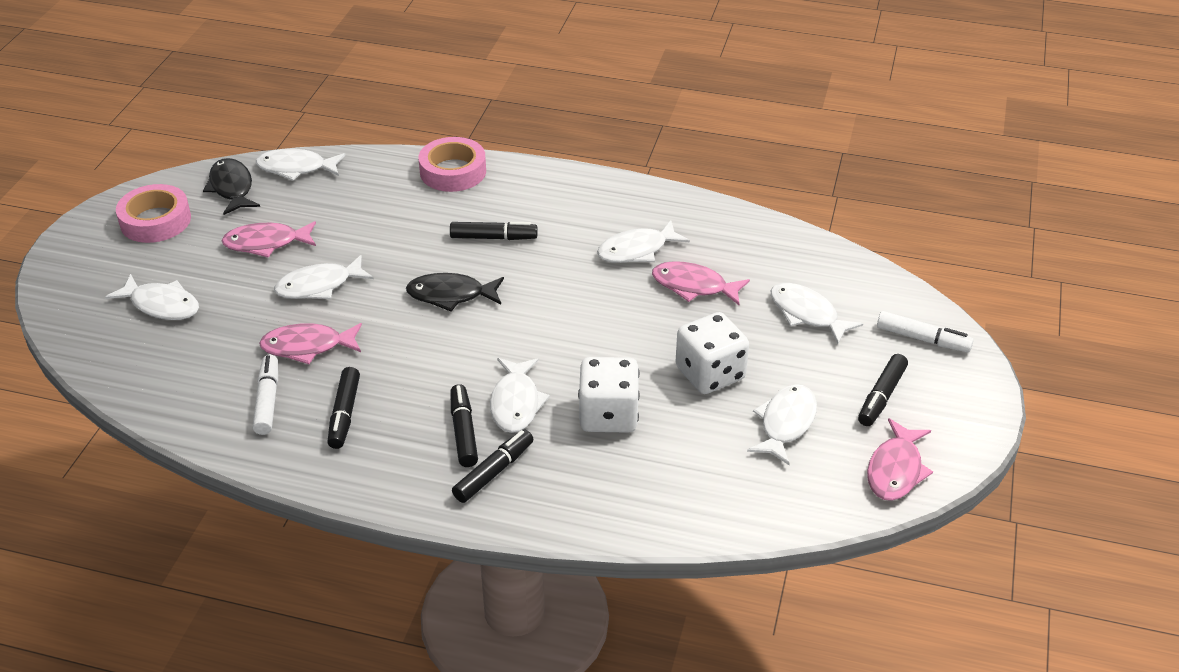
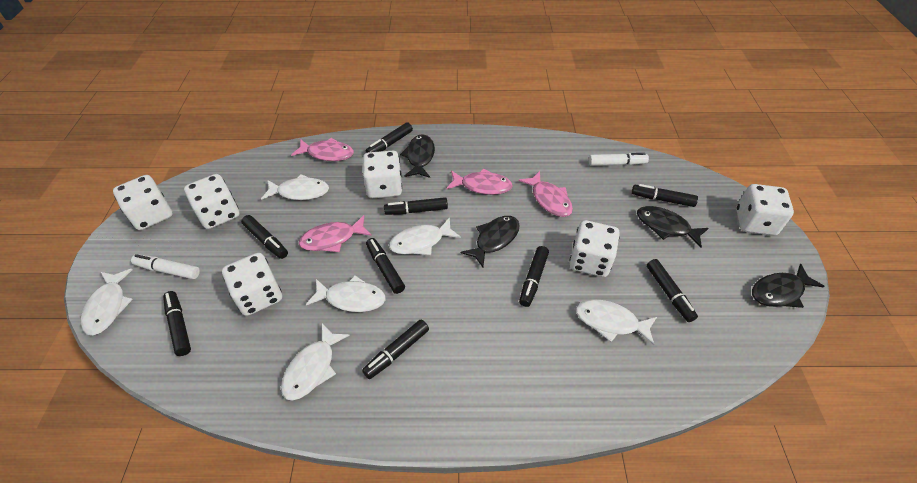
black fish: 2 -> 4
black marker: 5 -> 9
pink tape: 2 -> 0
white dice: 2 -> 6
white fish: 7 -> 6

